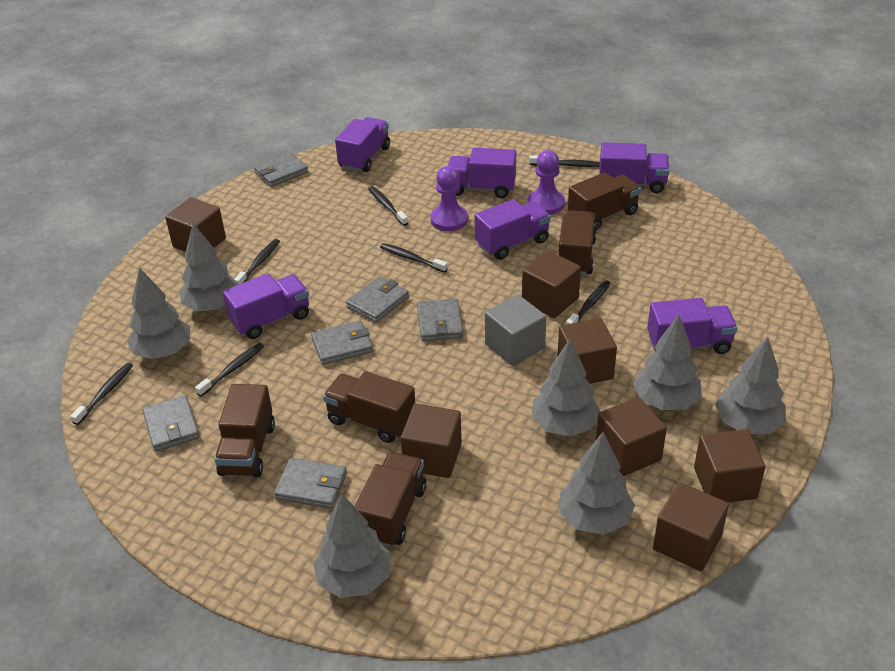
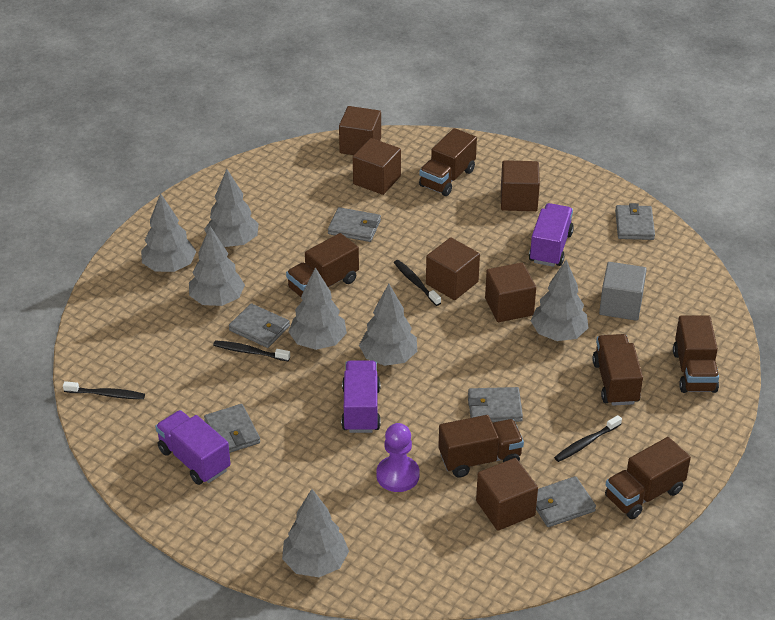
black toothbrush: 7 -> 4
brown cube: 7 -> 6
brown truck: 5 -> 6
purple pawn: 2 -> 1
purple truck: 6 -> 3

